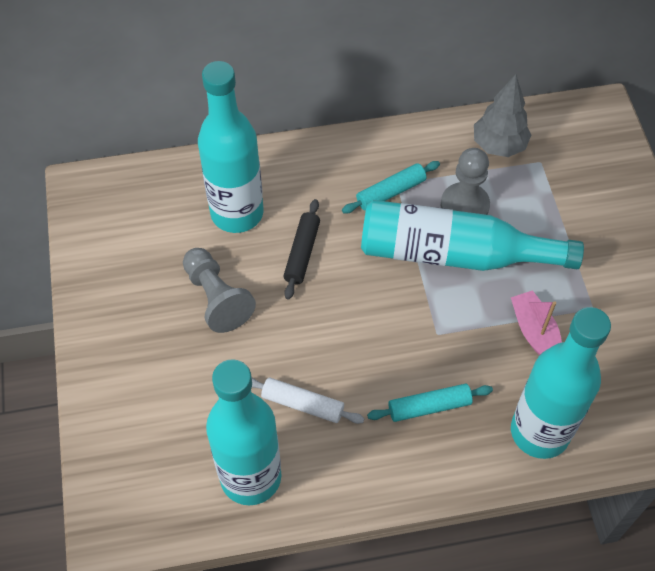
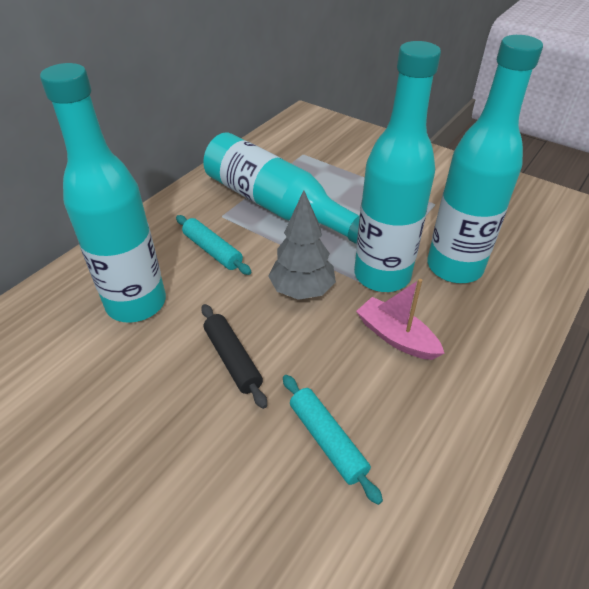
grey pawn: 2 -> 0
white rolling pin: 1 -> 0

